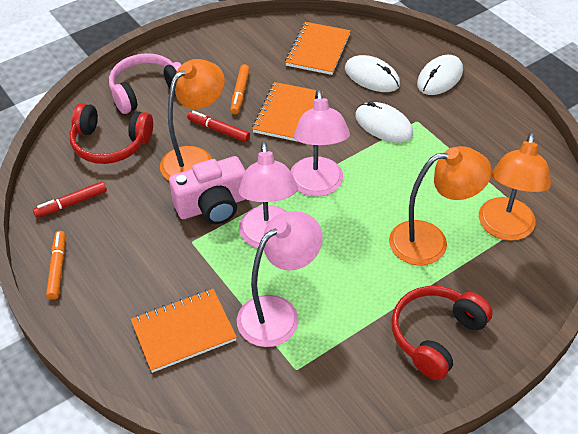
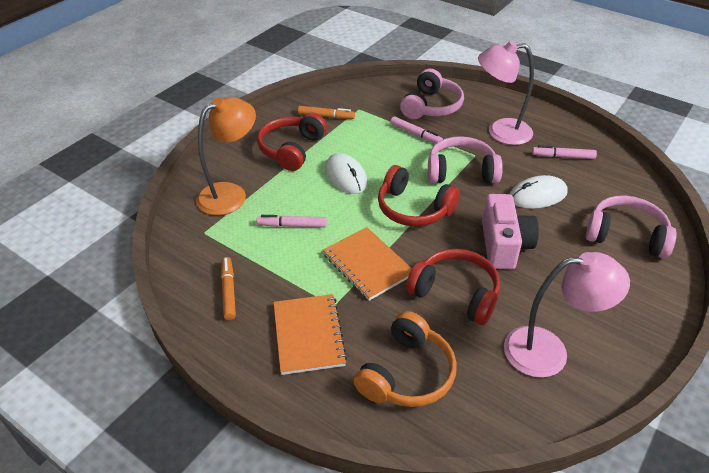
orange headphones: 0 -> 1
orange lamp: 3 -> 1
orange notebook: 3 -> 2
pink headphones: 1 -> 3
pink lamp: 3 -> 2
pink marker: 0 -> 3
red headphones: 2 -> 3
red marker: 2 -> 0
white mouse: 3 -> 2

